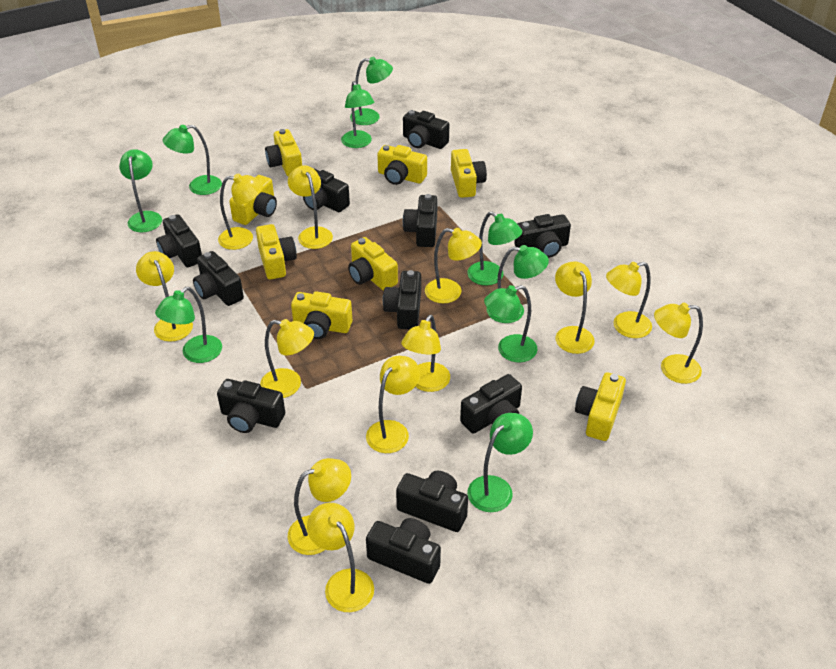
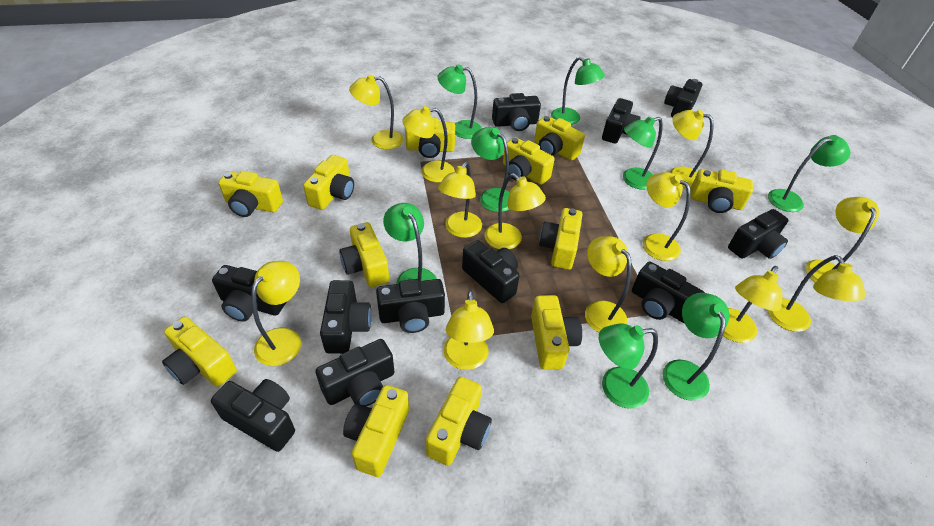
green lamp: 9 -> 8
yellow camera: 8 -> 12

